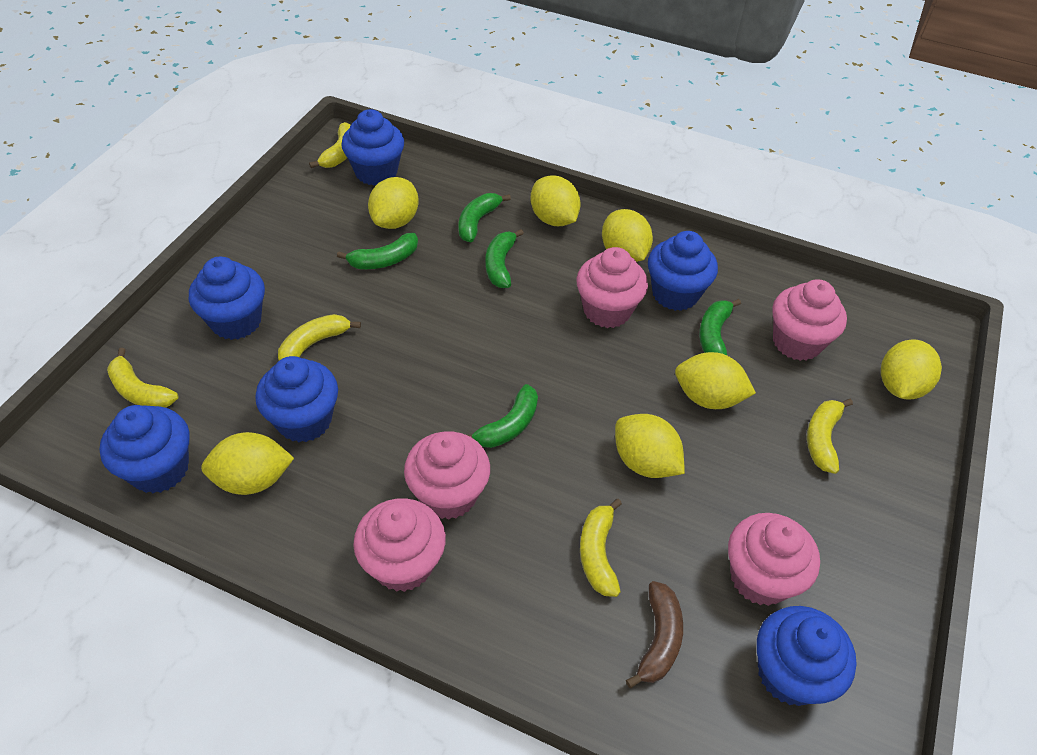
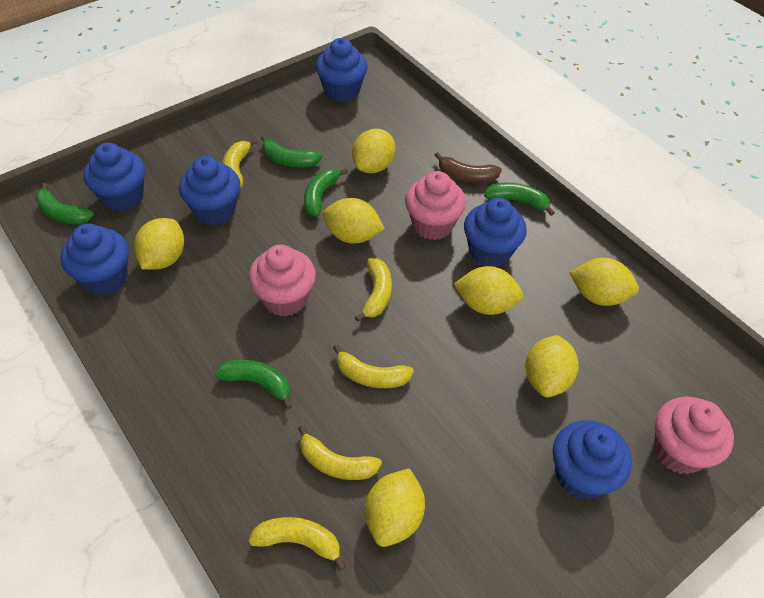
pink cupcake: 5 -> 3

